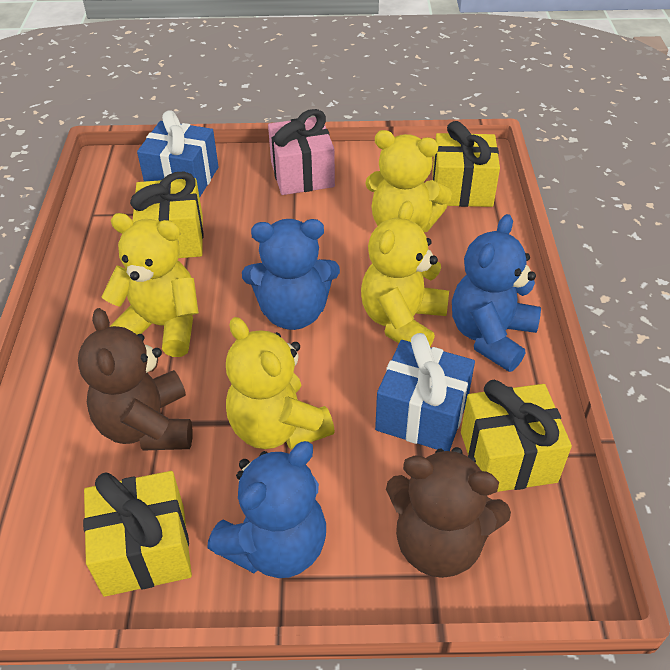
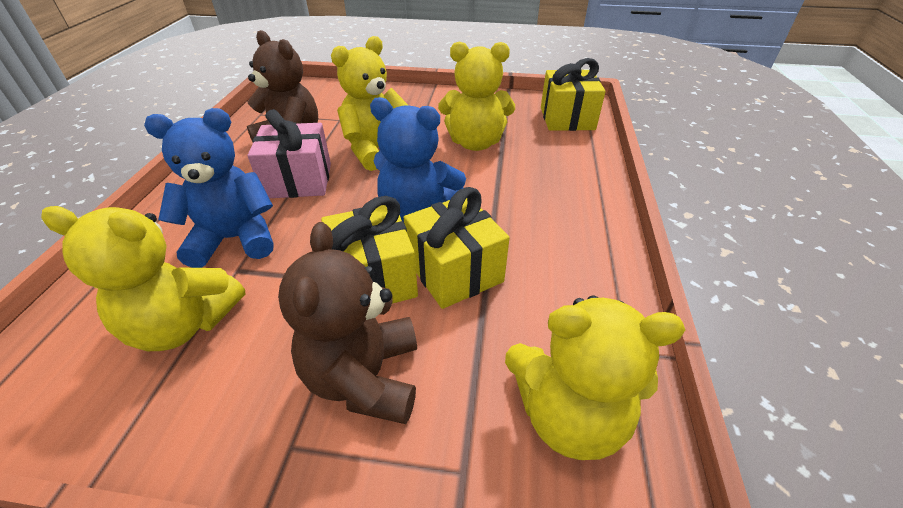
blue gift: 2 -> 0
blue teddy bear: 3 -> 2
yellow gift: 4 -> 3

